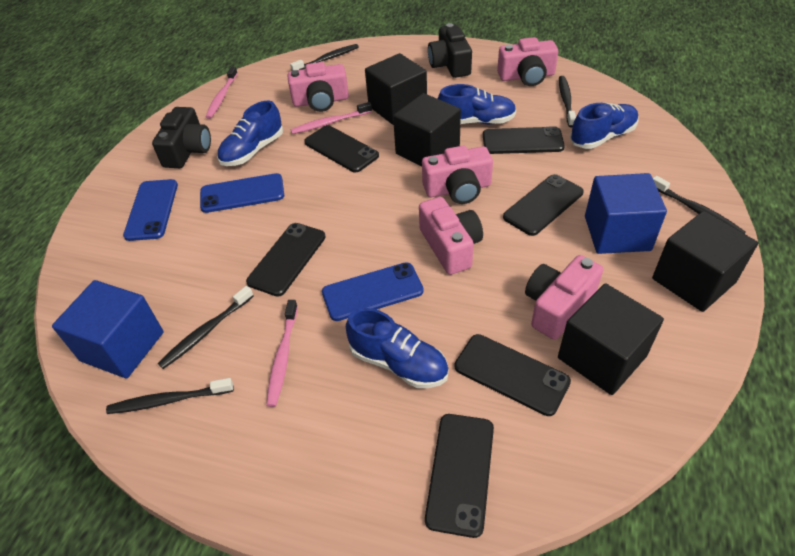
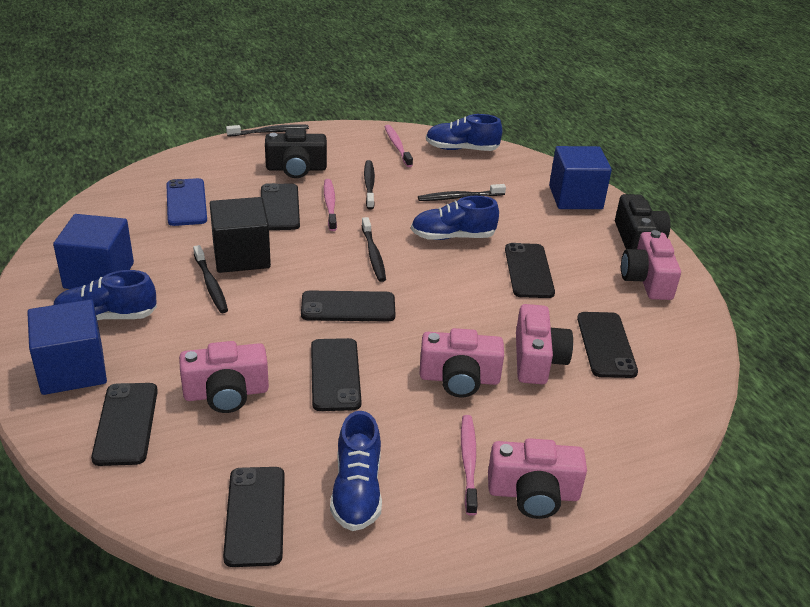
black cube: 4 -> 1
black phone: 6 -> 7
blue cube: 2 -> 3
blue phone: 3 -> 1

